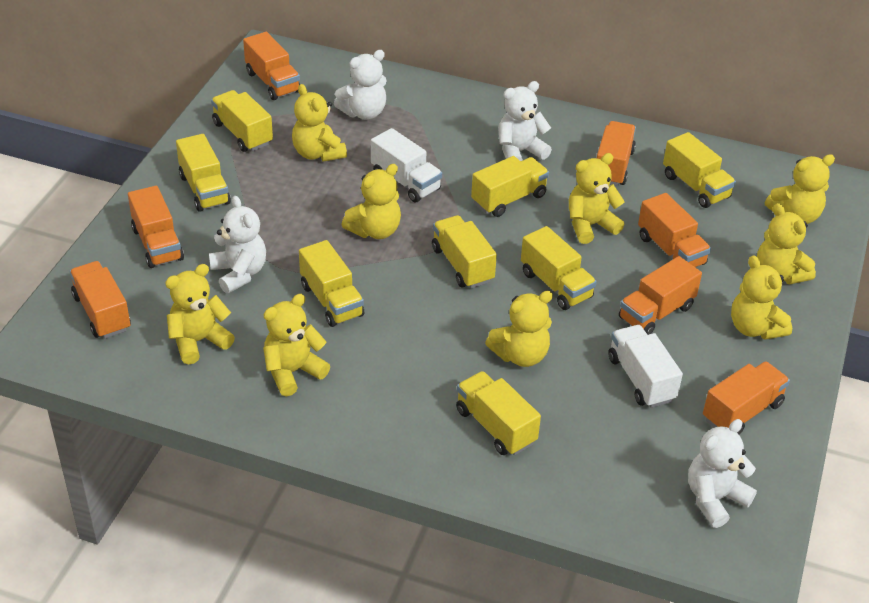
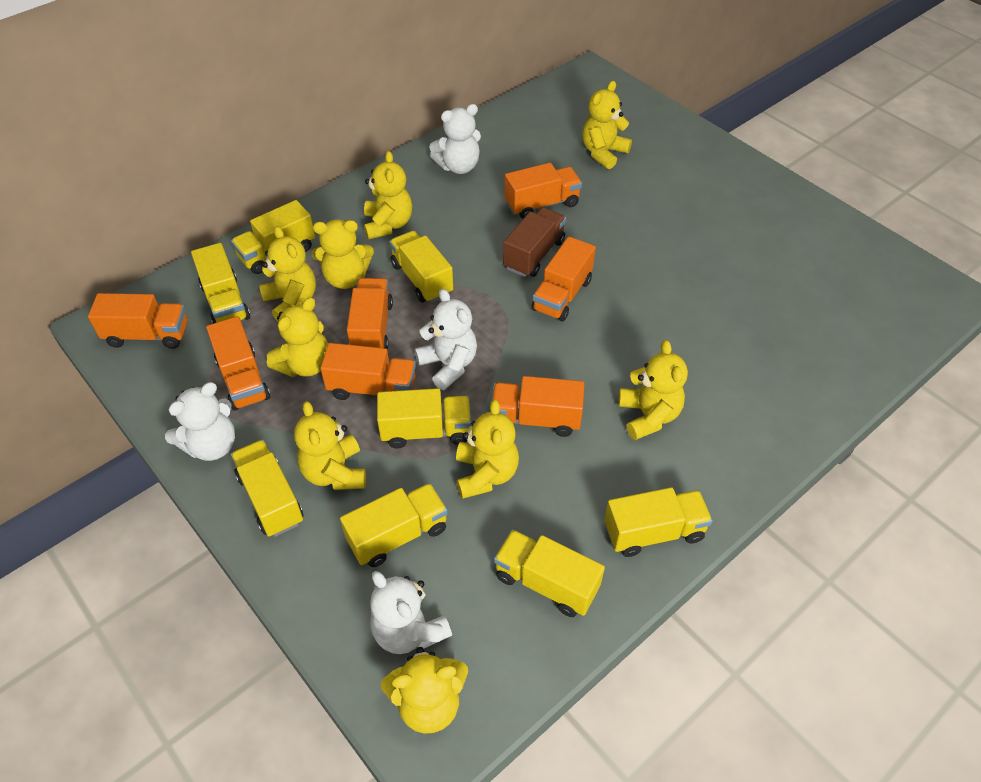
brown truck: 0 -> 1
white truck: 2 -> 0

